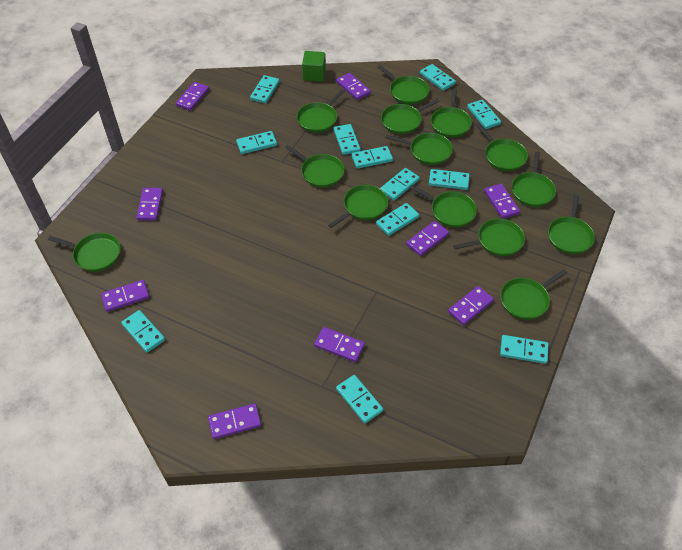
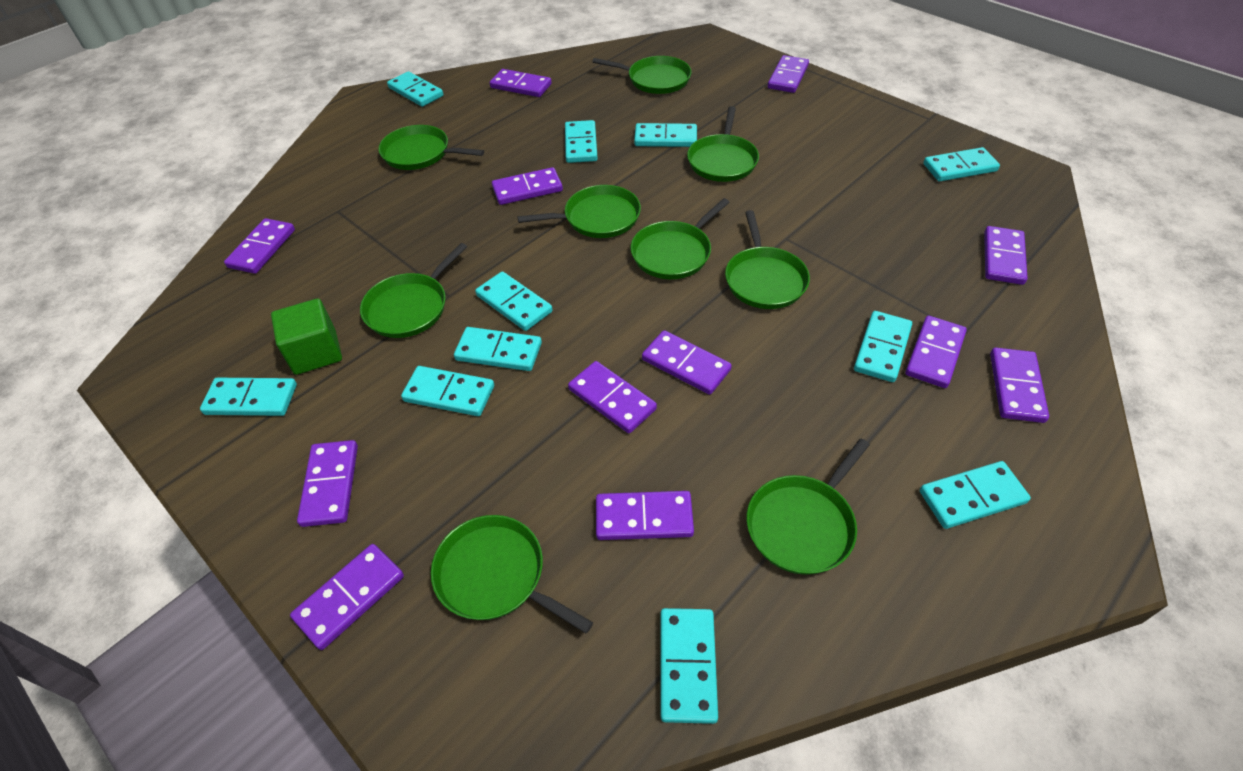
green pan: 14 -> 9
purple domino: 9 -> 12
turquoise domino: 12 -> 11

